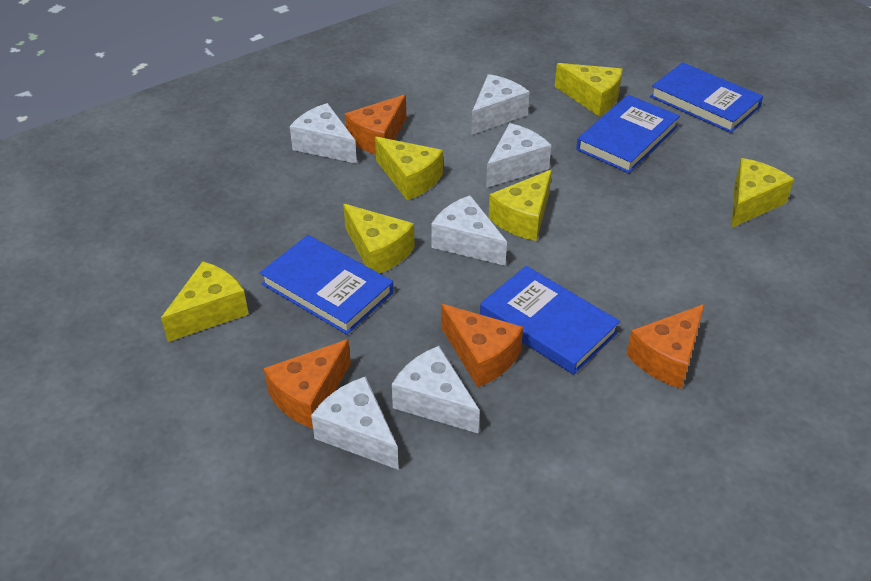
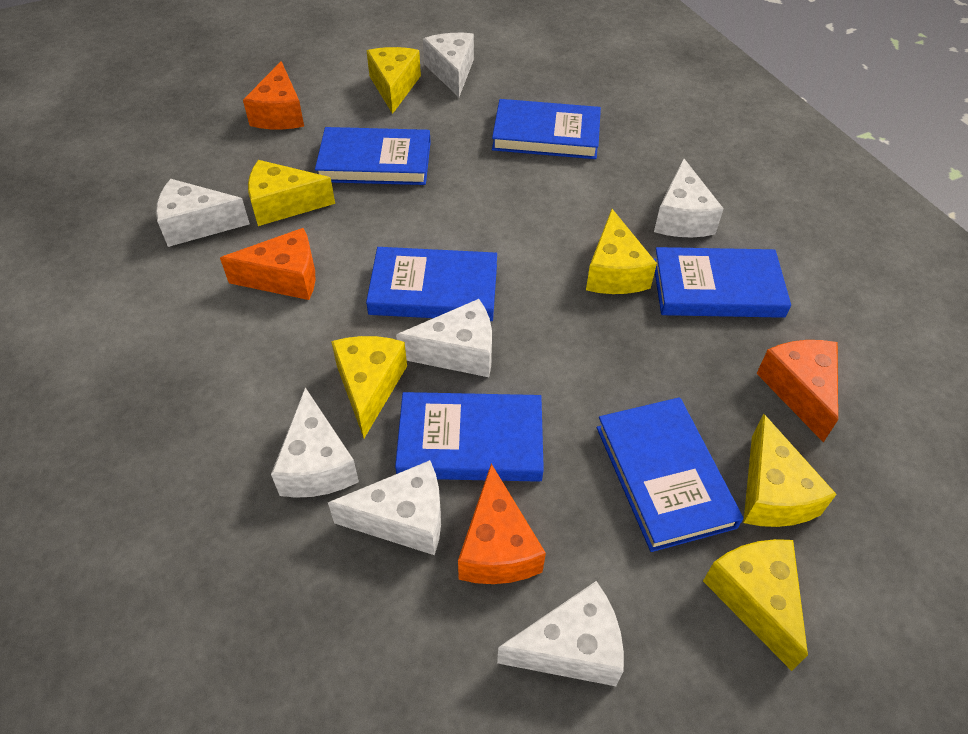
blue book: 4 -> 6
white cheese: 6 -> 7

